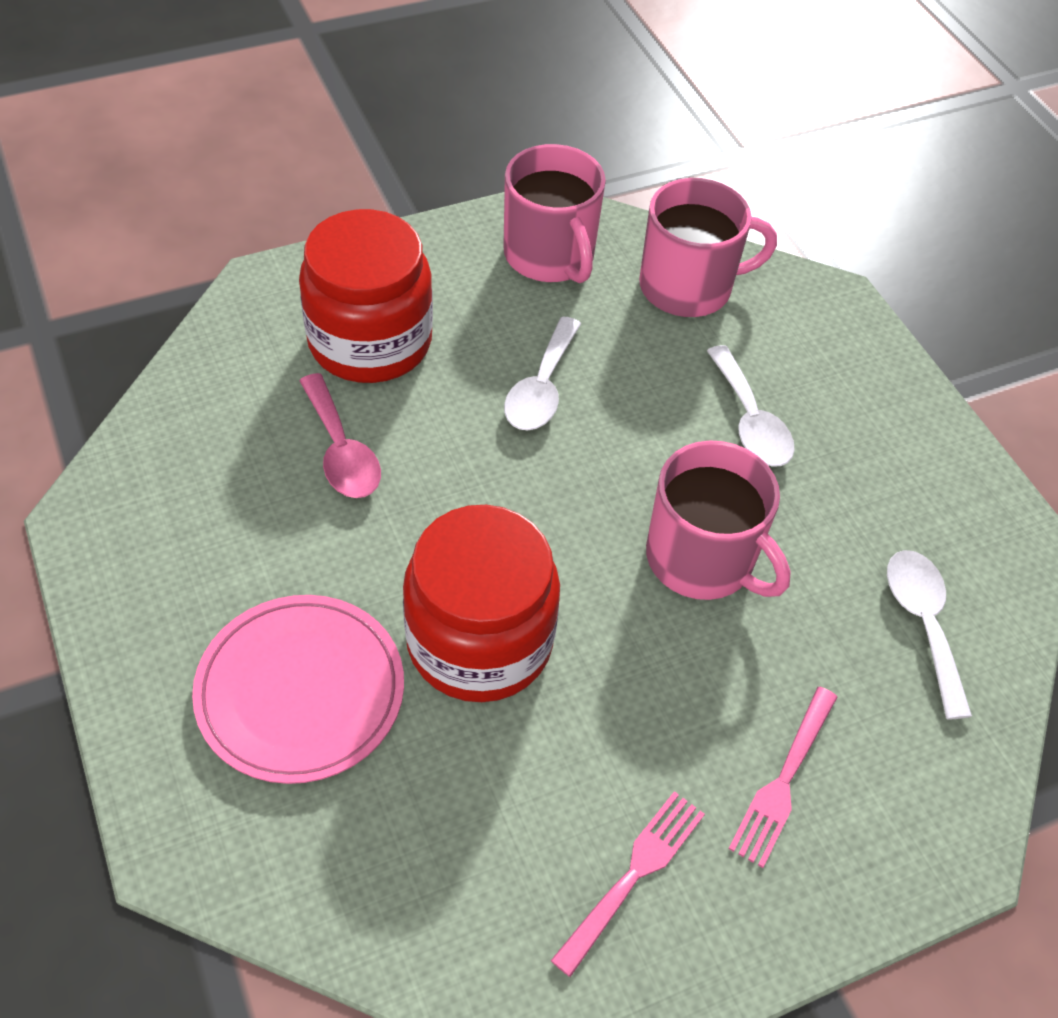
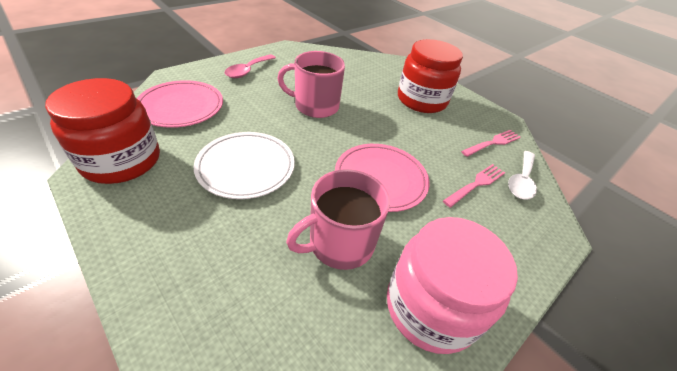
pink jar: 0 -> 1
pink mug: 3 -> 2
pink plate: 1 -> 2
white plate: 0 -> 1
white spoon: 3 -> 1

